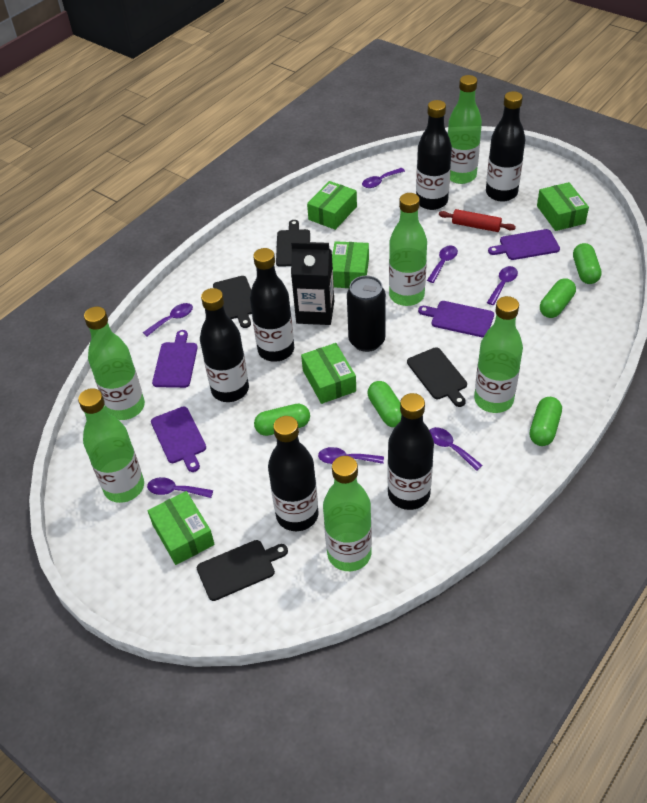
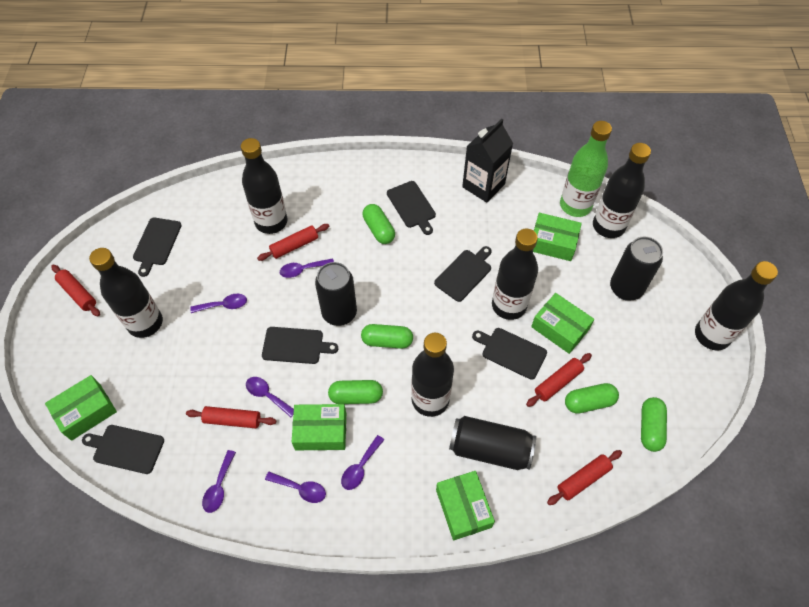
black can: 1 -> 3
black cutting board: 4 -> 6
green bottle: 6 -> 1
purple cutting board: 4 -> 0
purple spoon: 7 -> 6
red rolling pin: 1 -> 5

